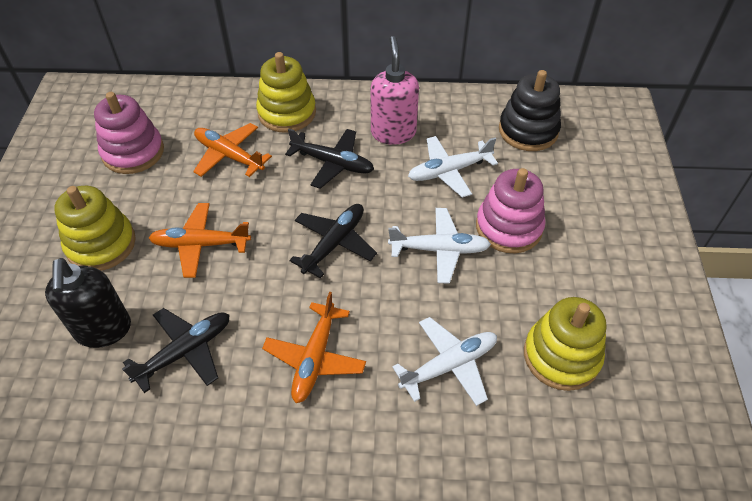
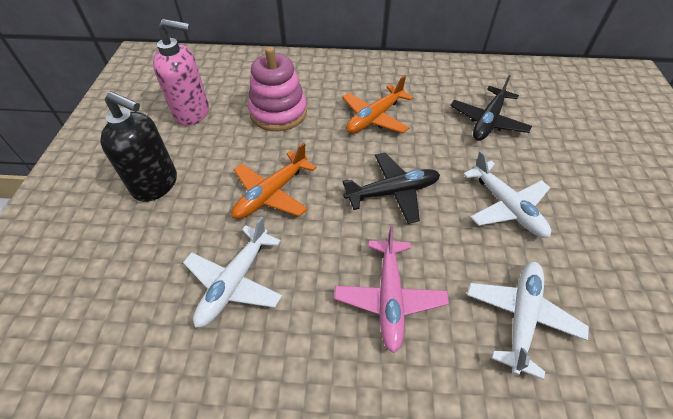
black plane: 3 -> 2
black stacking toy: 1 -> 0
orange plane: 3 -> 2
pink plane: 0 -> 1
pink stacking toy: 2 -> 1
yellow stacking toy: 3 -> 0

